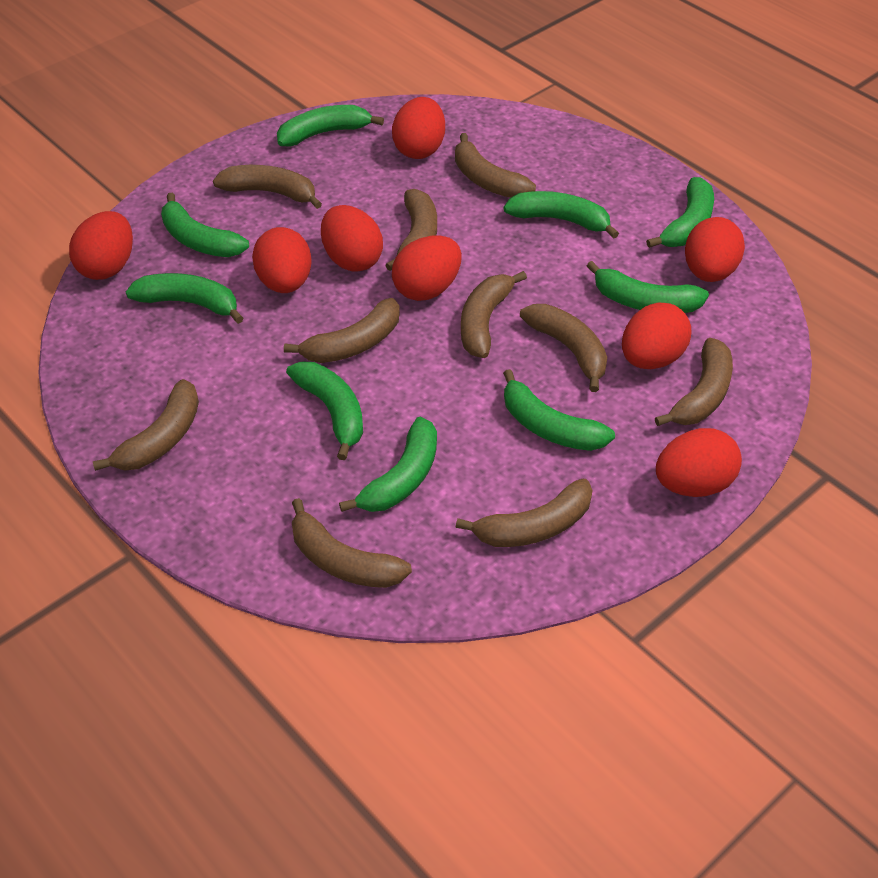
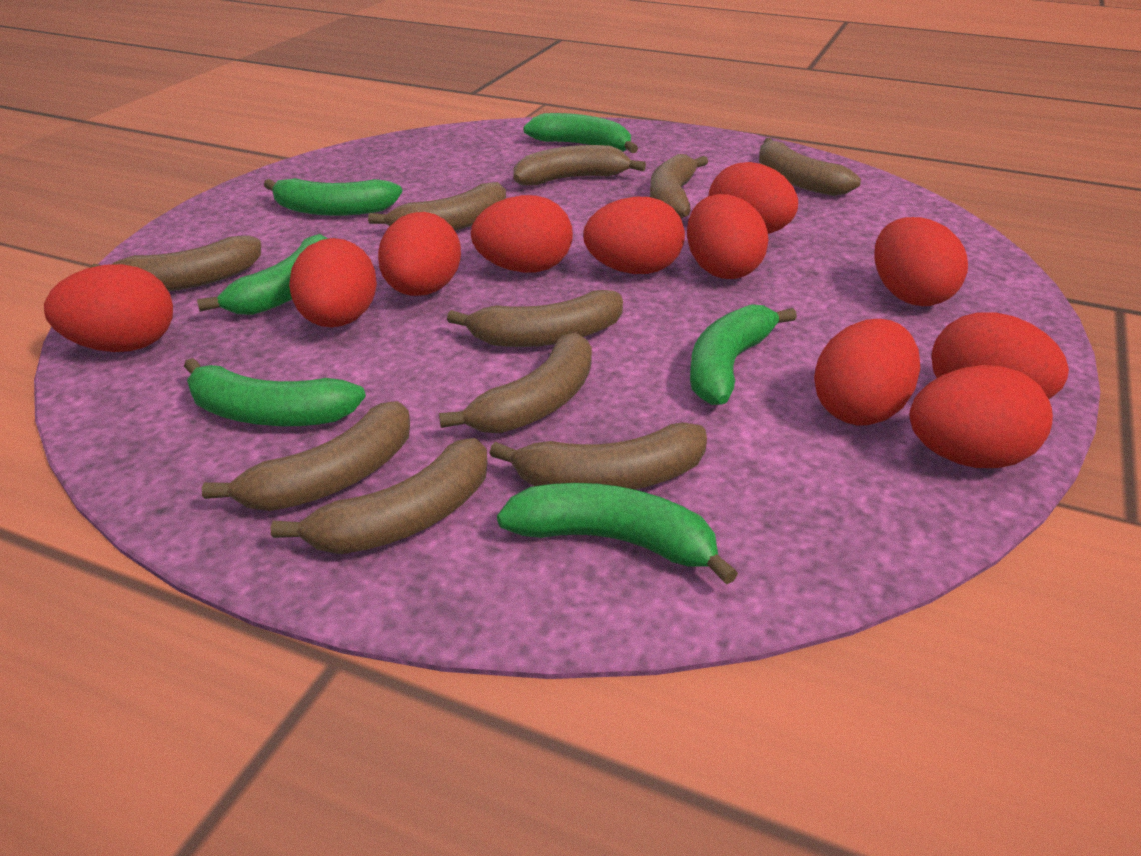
green banana: 9 -> 6
red egg: 8 -> 11

